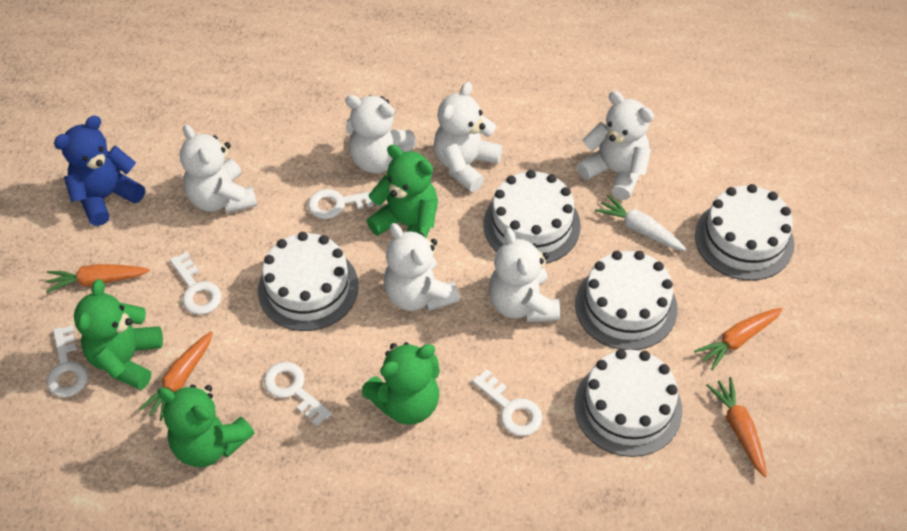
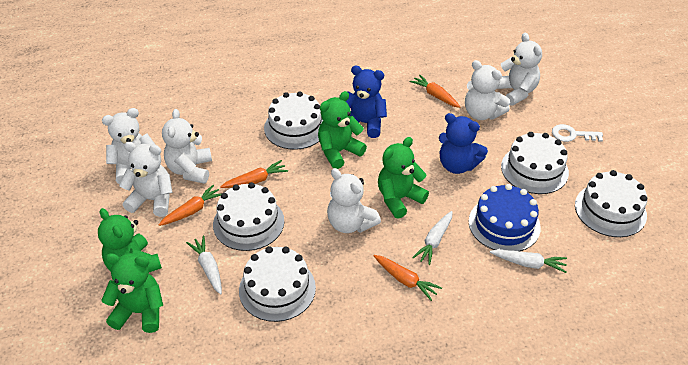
blue cake: 0 -> 1
blue teddy bear: 1 -> 2
white carrot: 1 -> 3
white key: 5 -> 1

